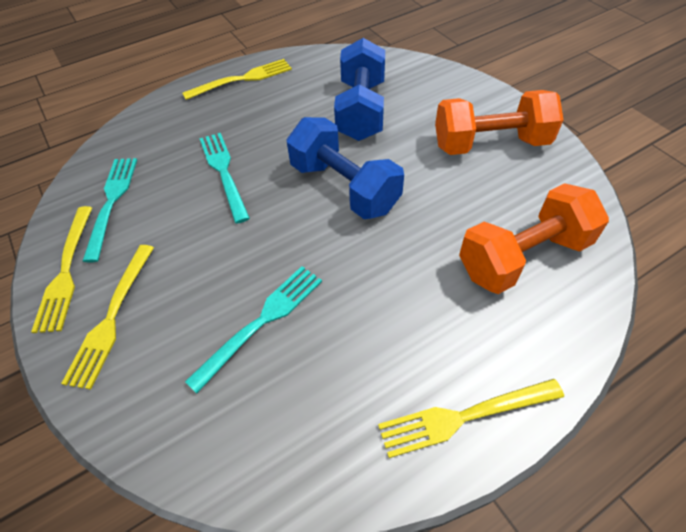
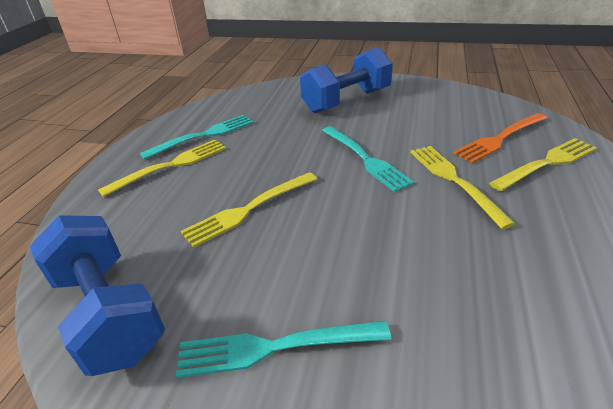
orange dumbbell: 2 -> 0
orange fork: 0 -> 1

